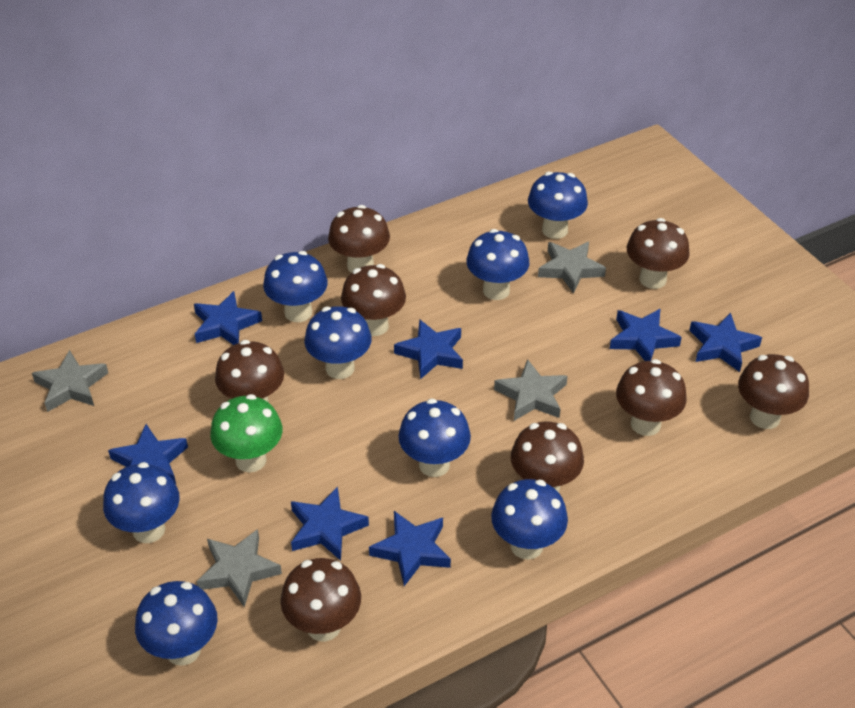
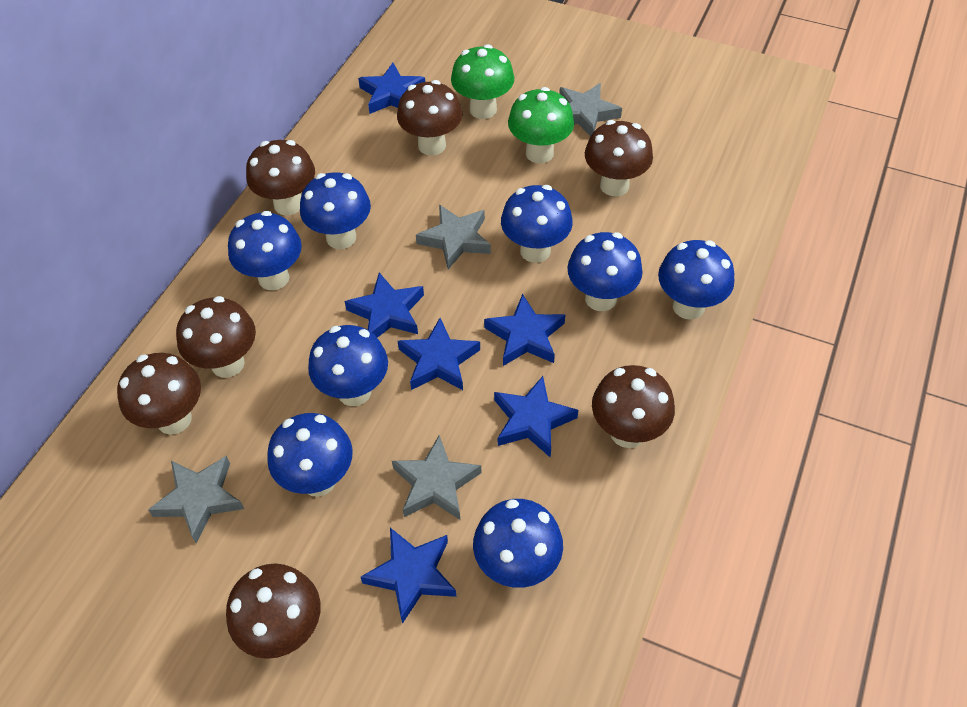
blue star: 7 -> 6
brown mushroom: 8 -> 7
green mushroom: 1 -> 2

